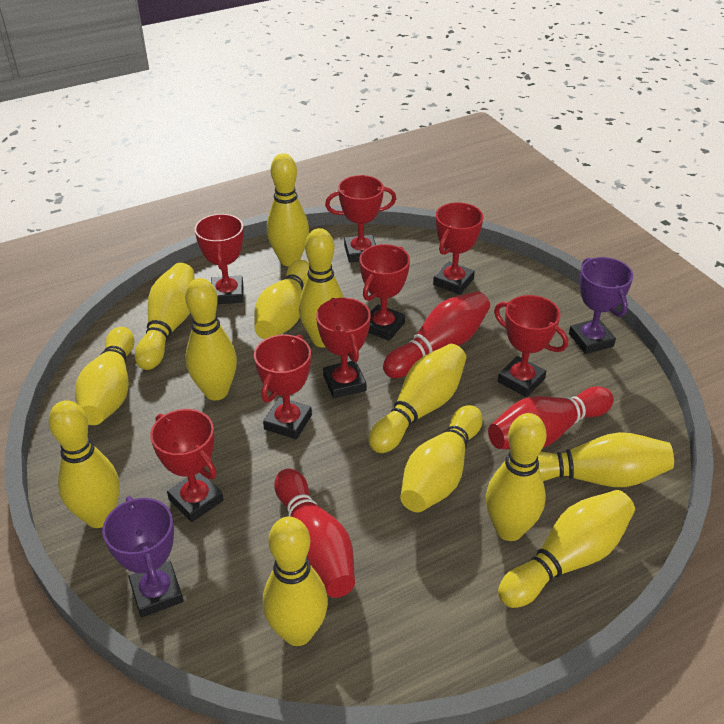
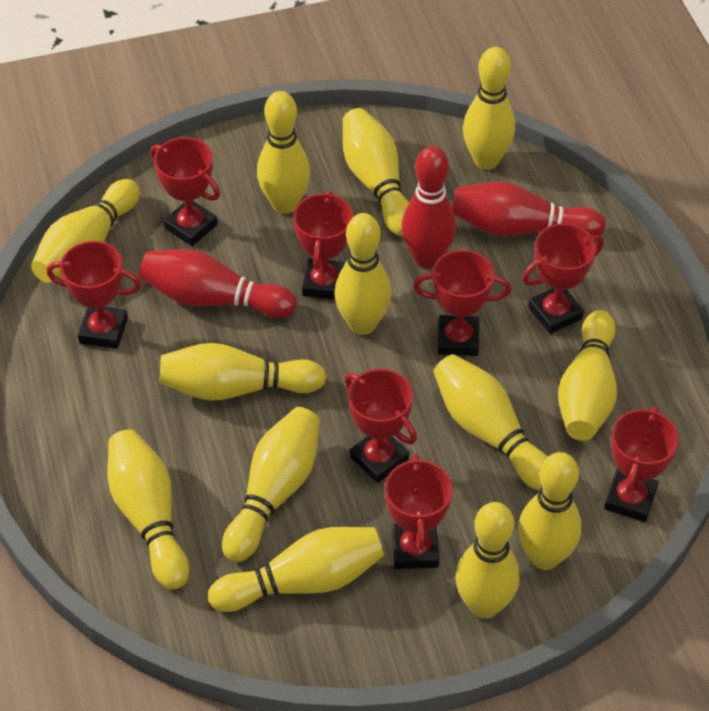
purple trophy: 2 -> 0

